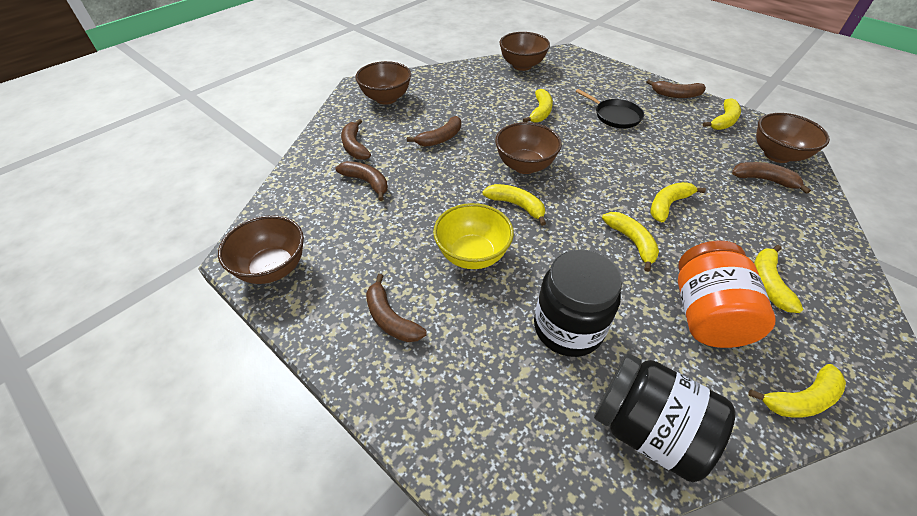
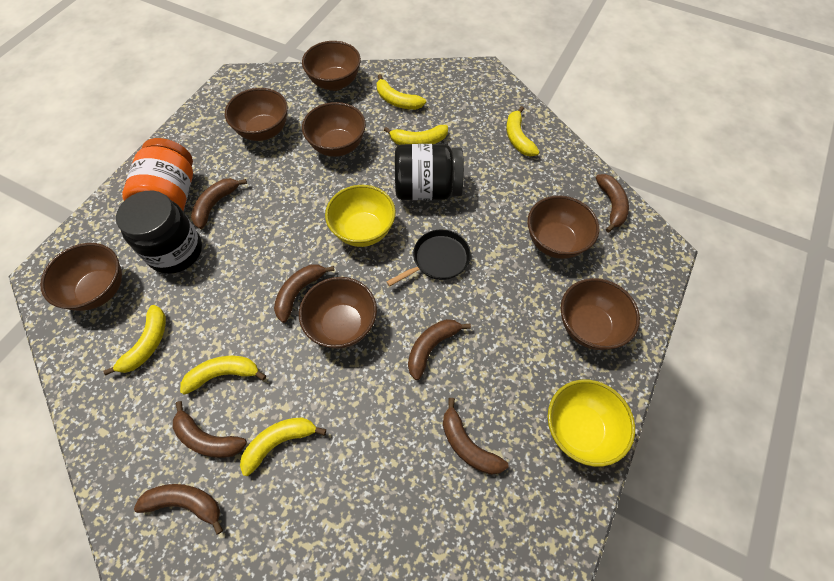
brown banana: 6 -> 7
brown bowl: 5 -> 7
yellow banana: 7 -> 6
yellow bowl: 1 -> 2

